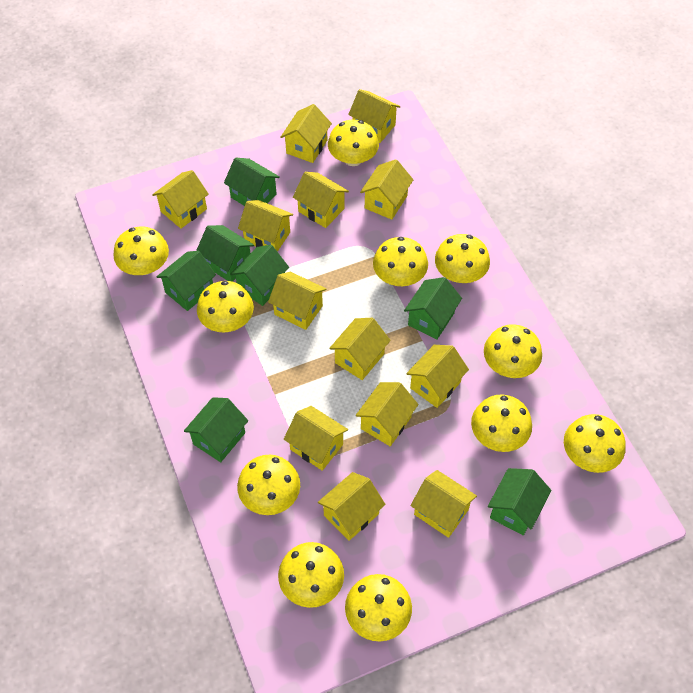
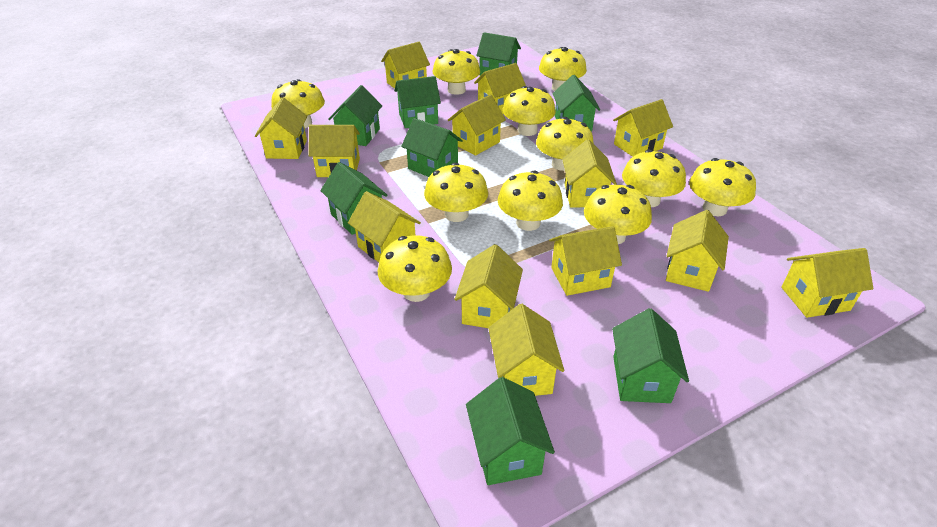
green house: 7 -> 8

